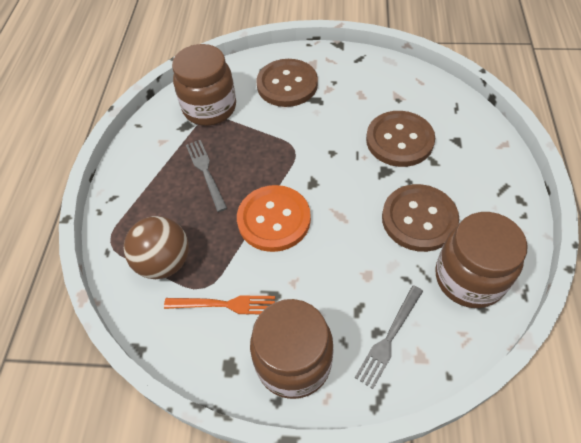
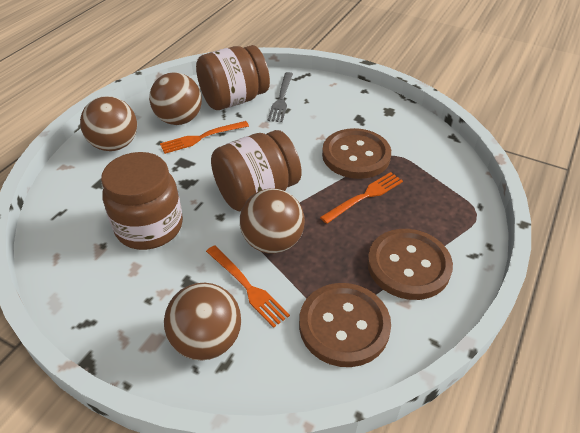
brown ball: 1 -> 4
grey fork: 2 -> 1
orange button: 1 -> 0
orange fork: 1 -> 3

